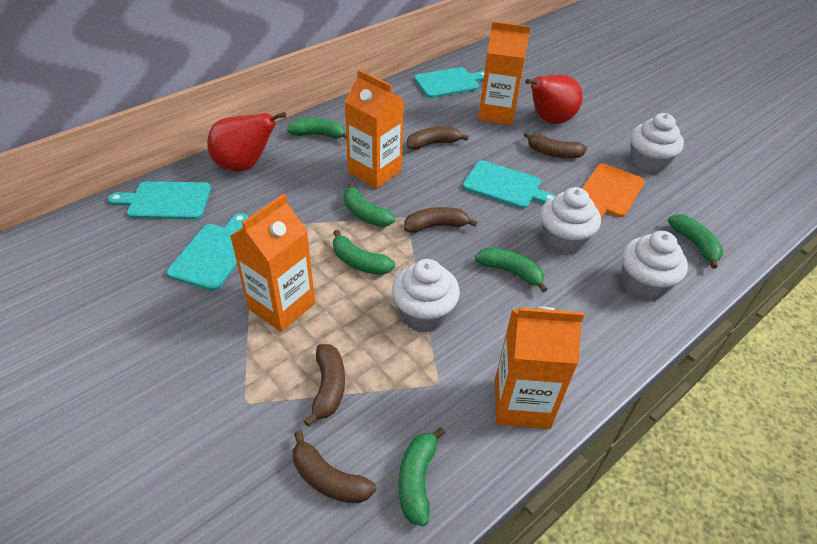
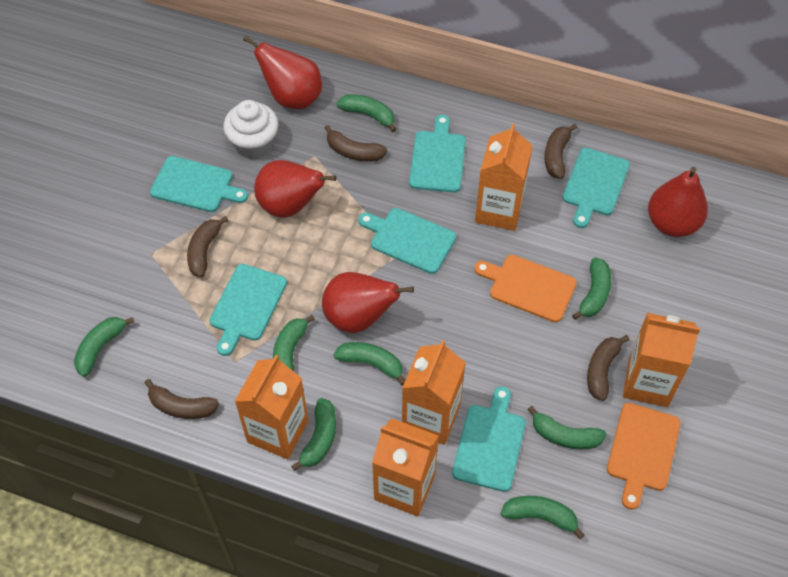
green banana: 6 -> 8
orange carton: 4 -> 5
orange cutting board: 1 -> 2
red pear: 2 -> 4
turquoise cutting board: 4 -> 6
white cupcake: 4 -> 1

